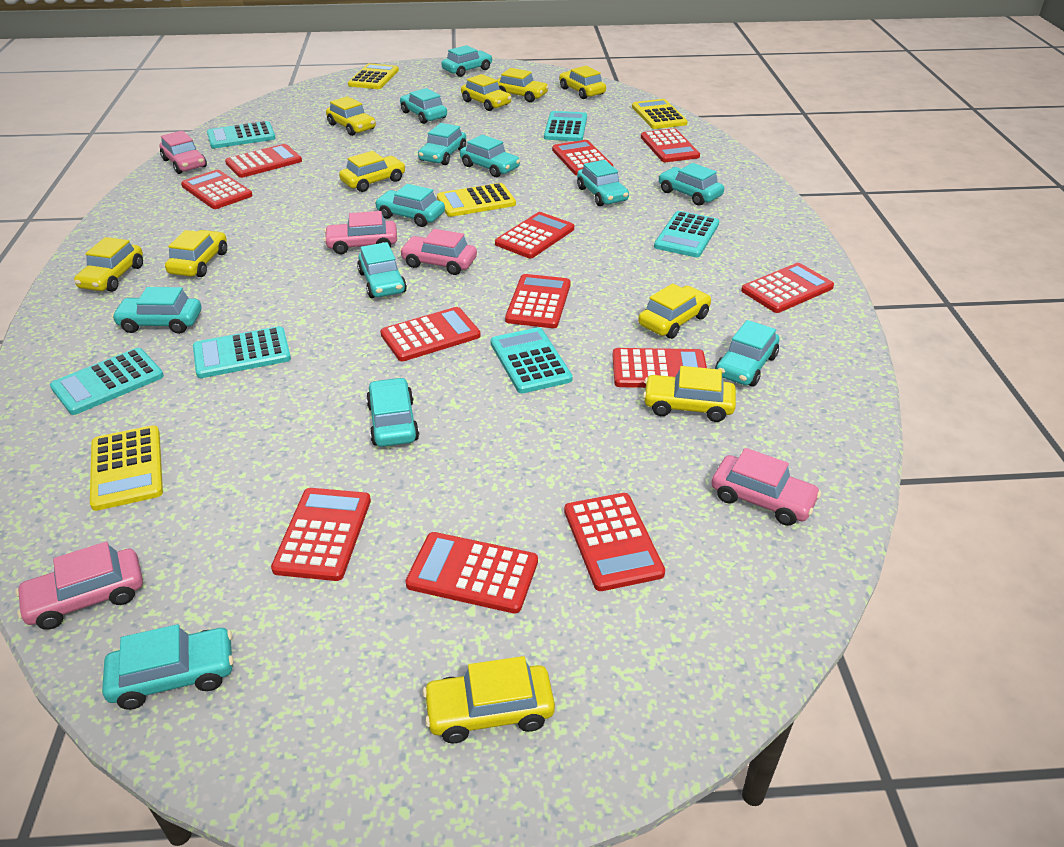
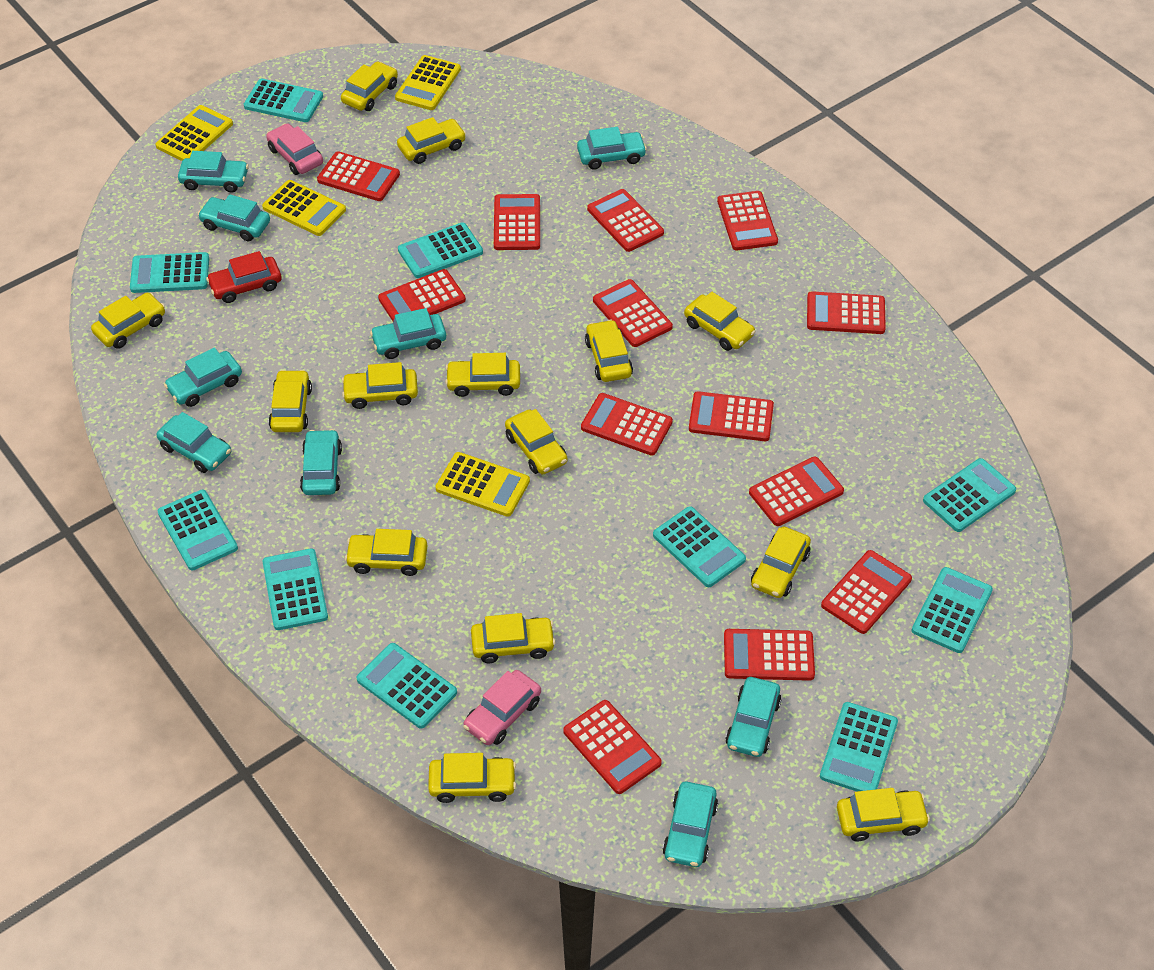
pink car: 5 -> 2
red calculator: 12 -> 13
red car: 0 -> 1
turquoise calculator: 6 -> 10
turquoise car: 12 -> 9
yellow car: 10 -> 14

